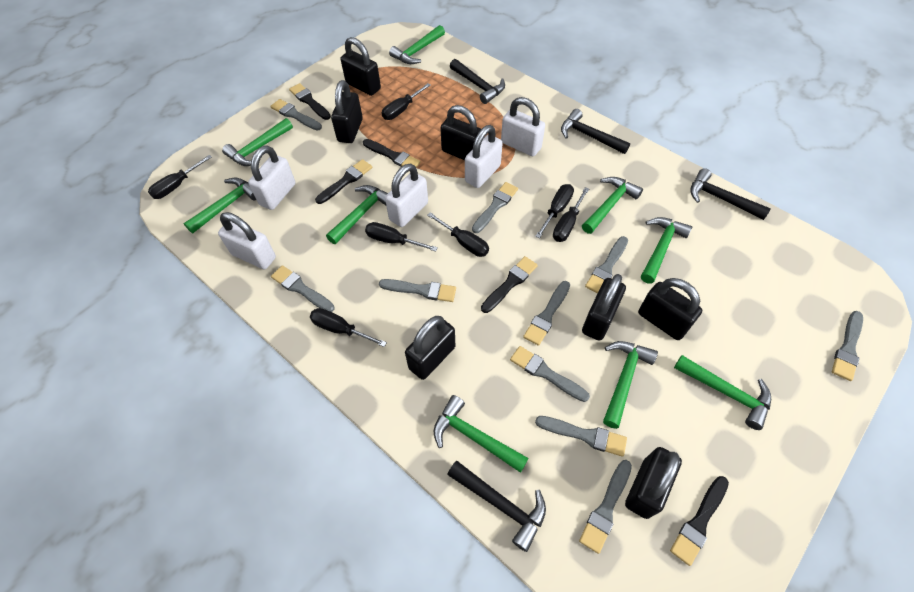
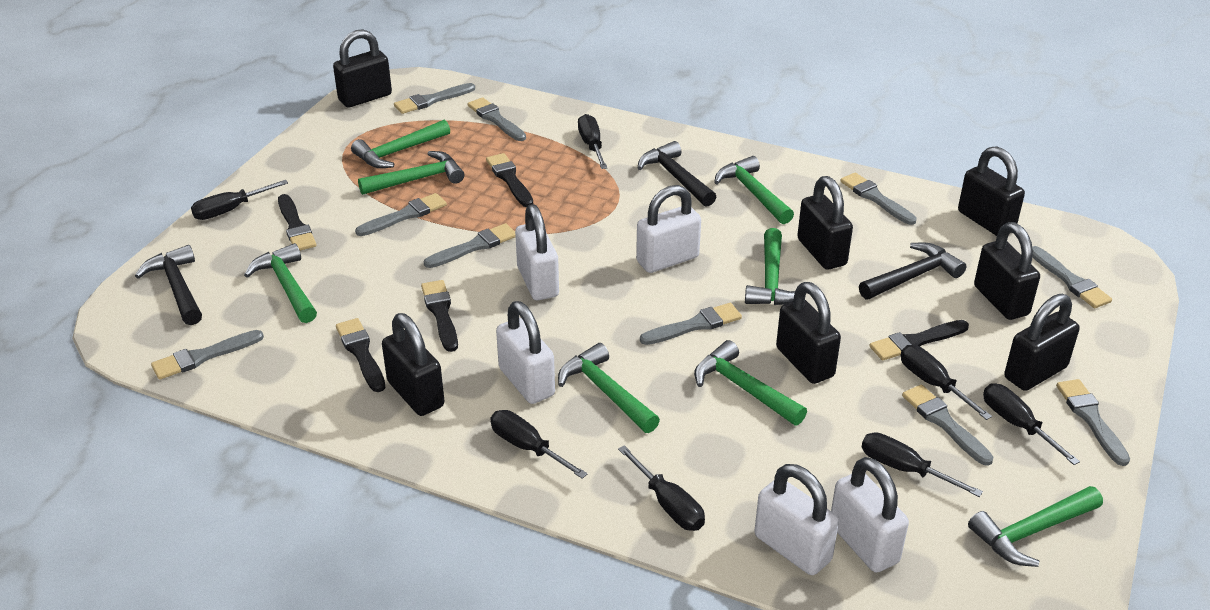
black hammer: 4 -> 3
green hammer: 9 -> 8

